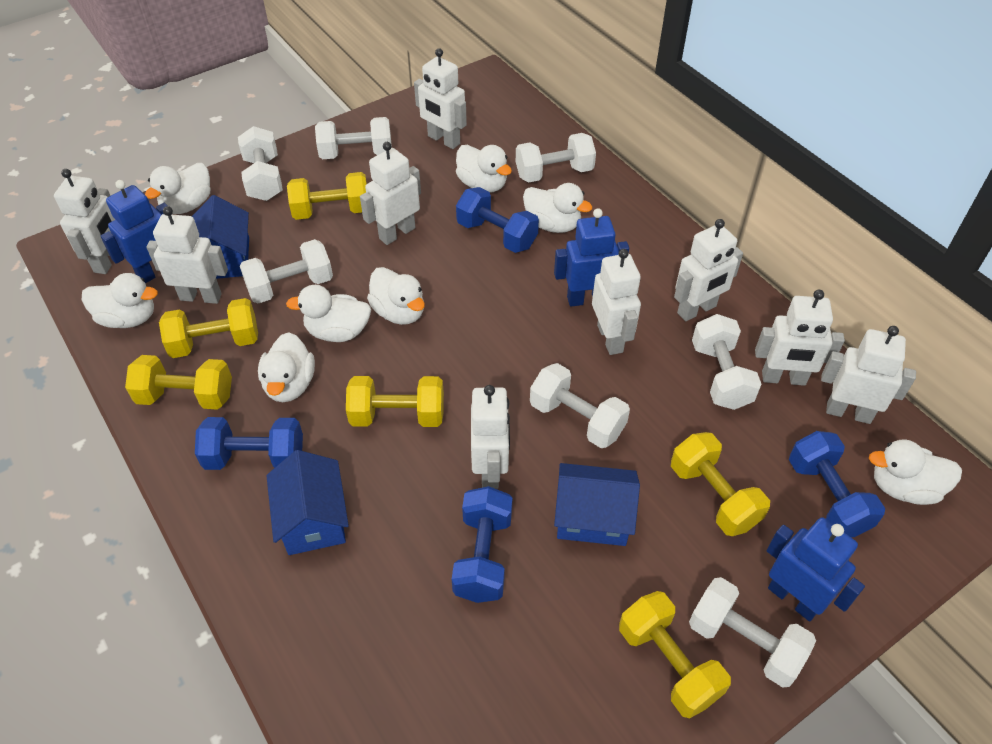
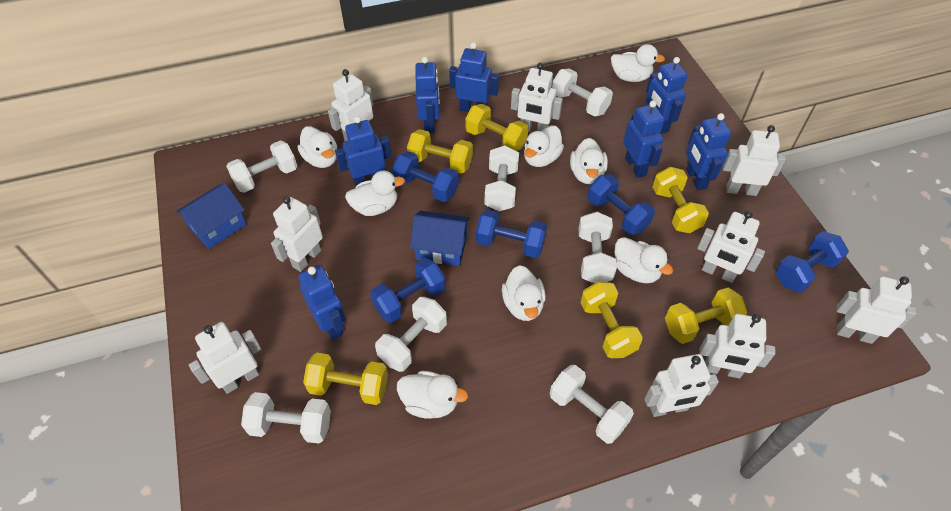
blue dumbbell: 4 -> 5
blue house: 3 -> 2
blue robot: 3 -> 7

